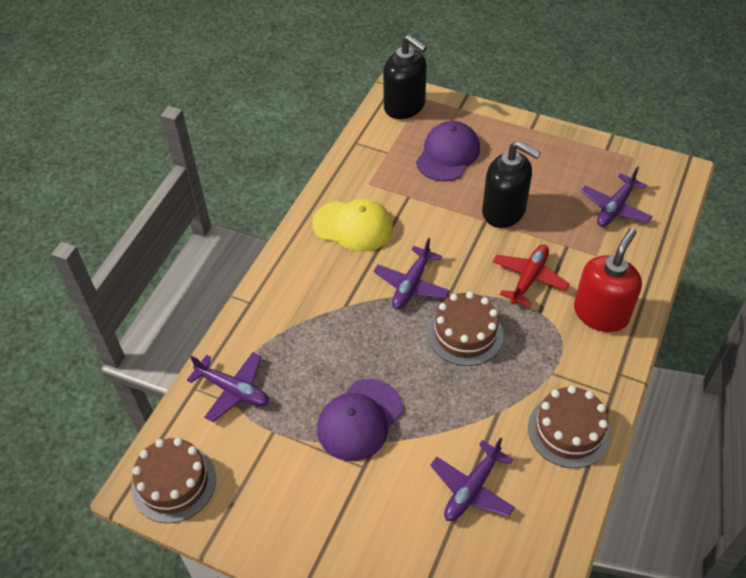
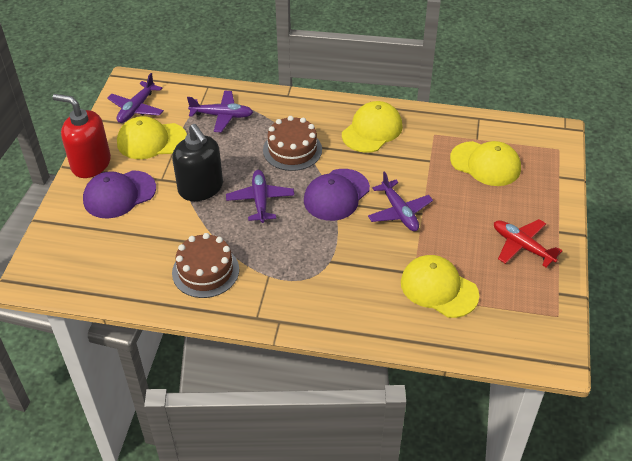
black soap dispenser: 2 -> 1
brown cake: 3 -> 2
yellow cap: 1 -> 4

